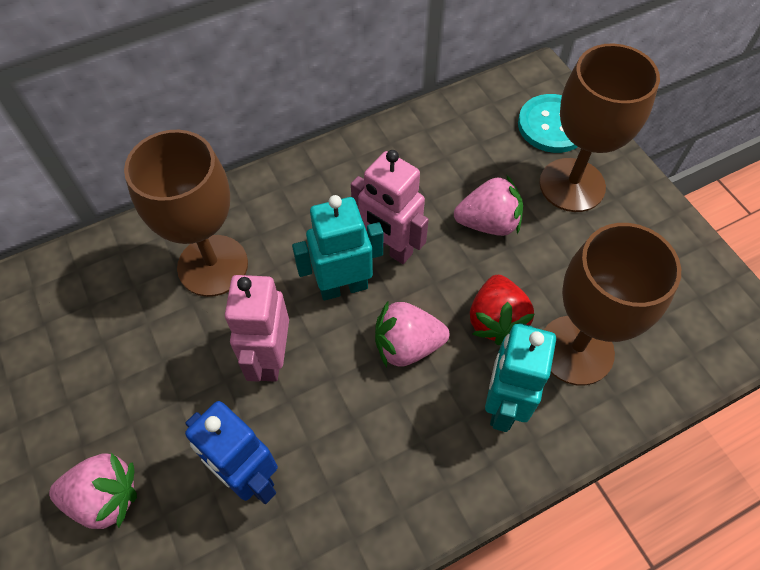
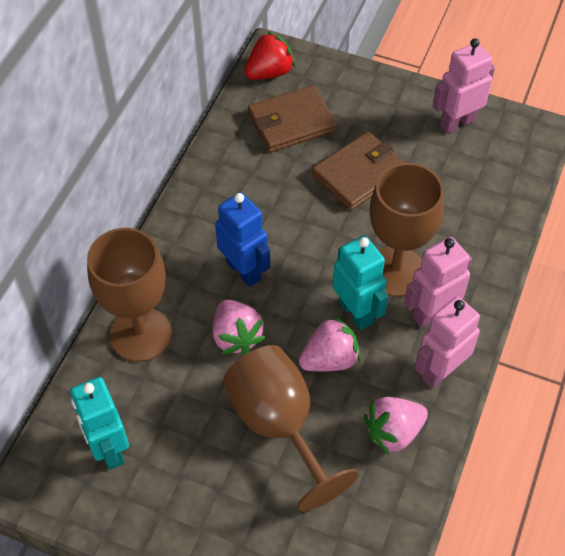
brown wallet: 0 -> 2
pink robot: 2 -> 3
turquoise button: 1 -> 0

